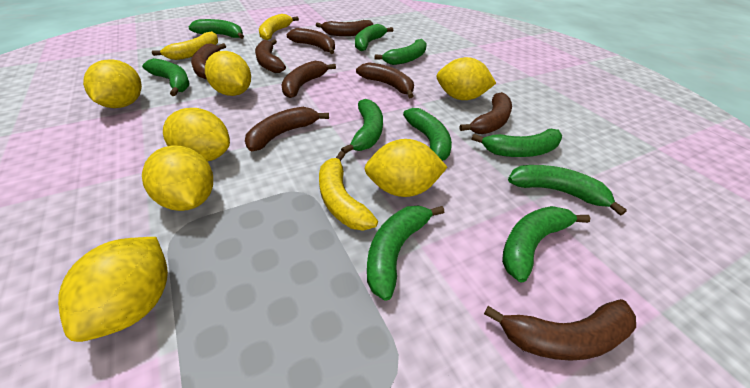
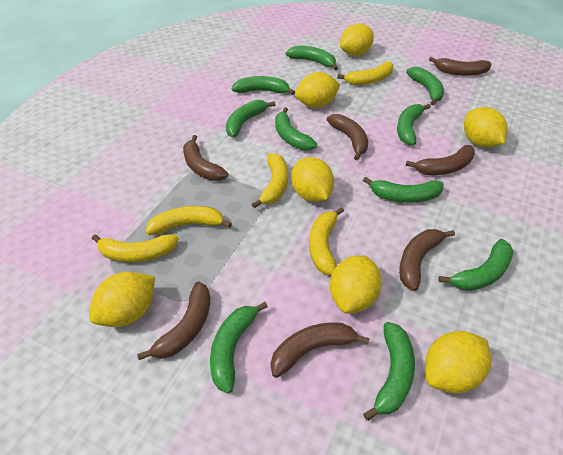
brown banana: 9 -> 7
yellow banana: 3 -> 5

